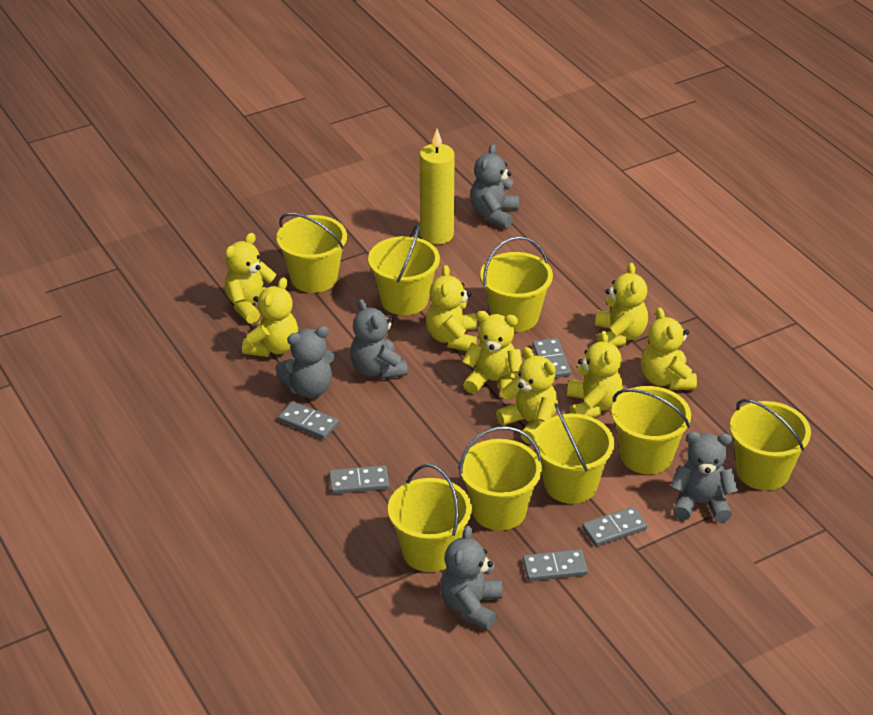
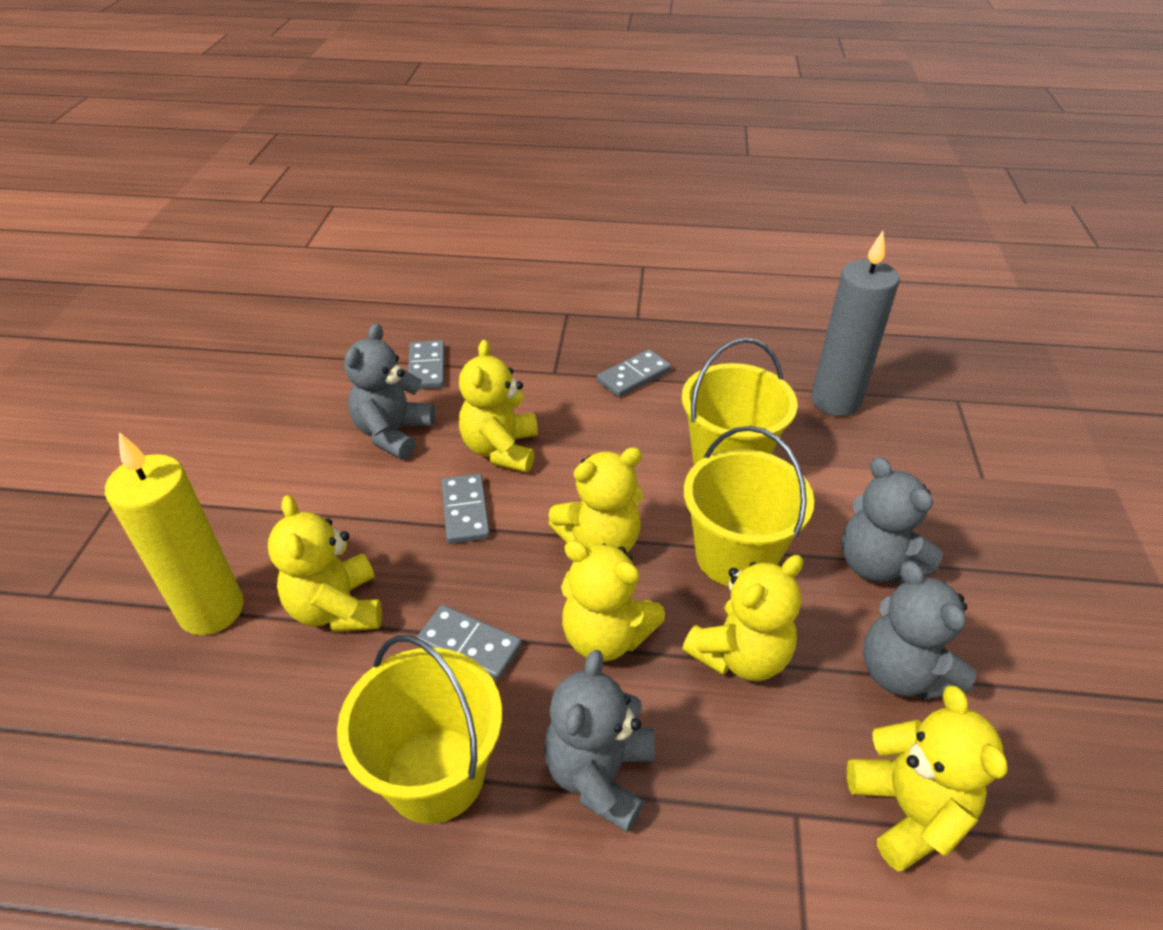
grey candle: 0 -> 1
grey domino: 5 -> 4
grey teddy bear: 5 -> 4
yellow bucket: 8 -> 3
yellow teddy bear: 8 -> 6

